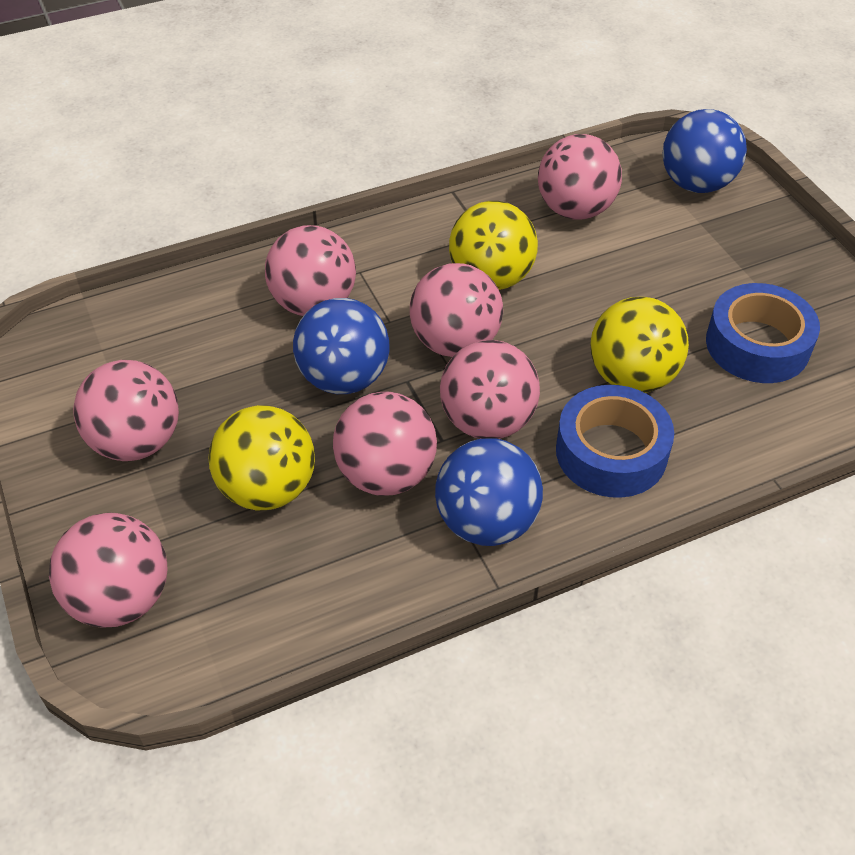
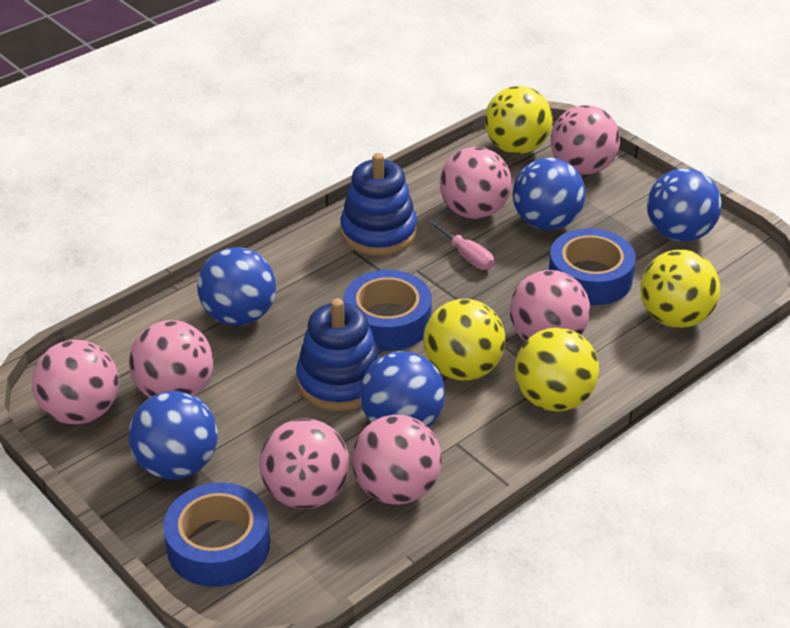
blue ball: 3 -> 5
blue stacking toy: 0 -> 2
blue tape: 2 -> 3
pink screwdriver: 0 -> 1
yellow ball: 3 -> 4

